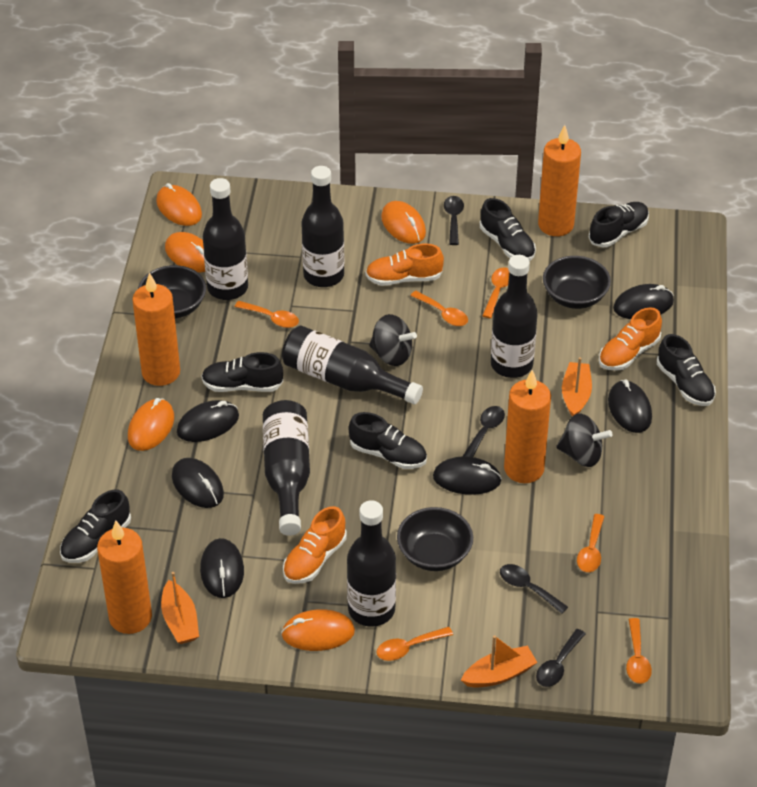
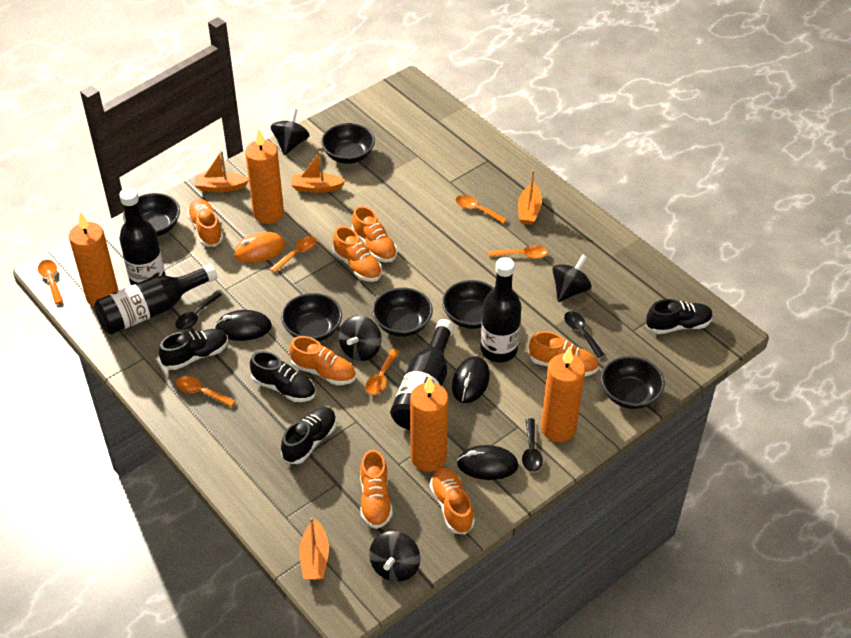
black bottle: 6 -> 4
black bowl: 3 -> 6
black mouse: 6 -> 3
black shoe: 6 -> 4
black spinning top: 2 -> 4
black spoon: 4 -> 3
orange boat: 3 -> 4
orange mouse: 5 -> 1
orange shoe: 3 -> 7

